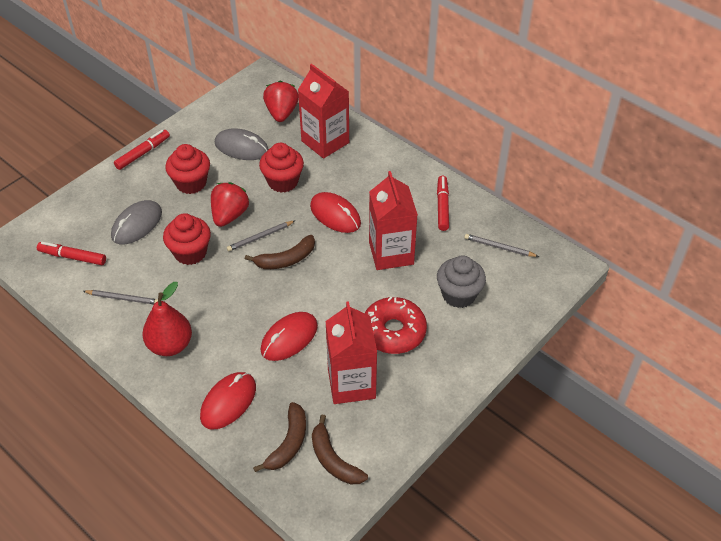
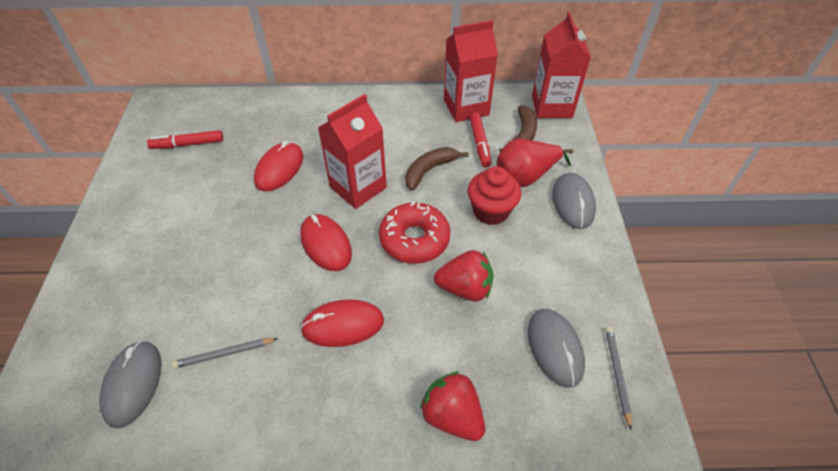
brown banana: 3 -> 2
grey cupcake: 1 -> 0
grey mouse: 2 -> 3
grey pencil: 3 -> 2
red cupcake: 3 -> 1
red marker: 3 -> 2

